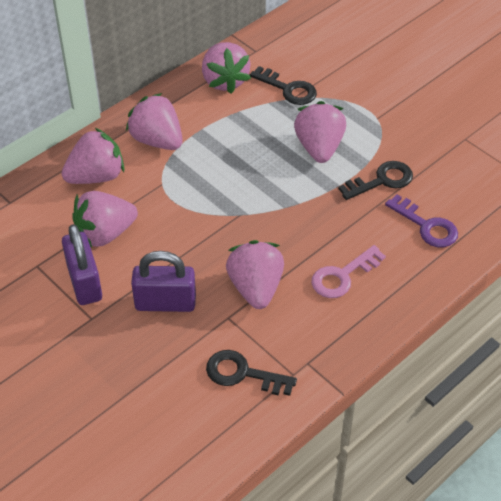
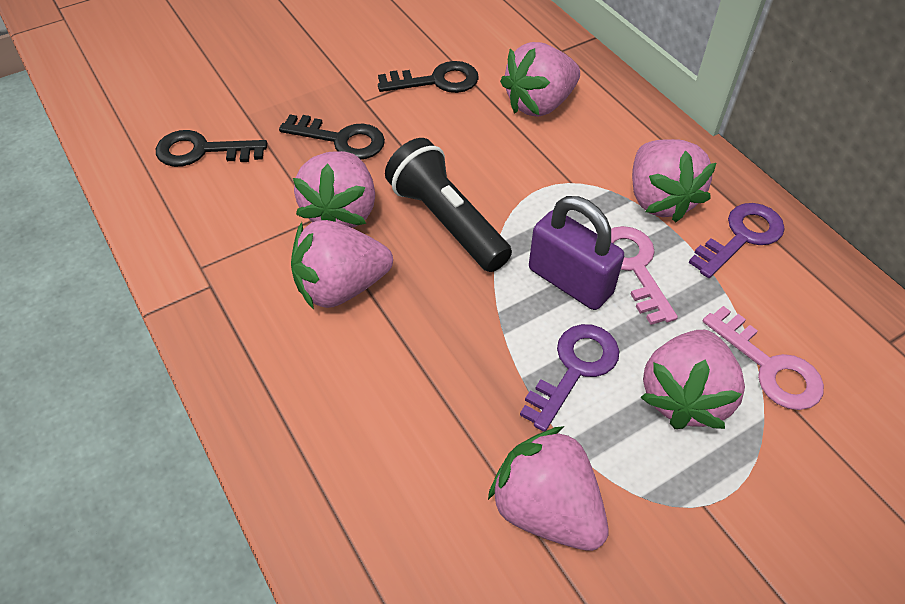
black flashlight: 0 -> 1
pink key: 1 -> 2
purple key: 1 -> 2
purple padlock: 2 -> 1

